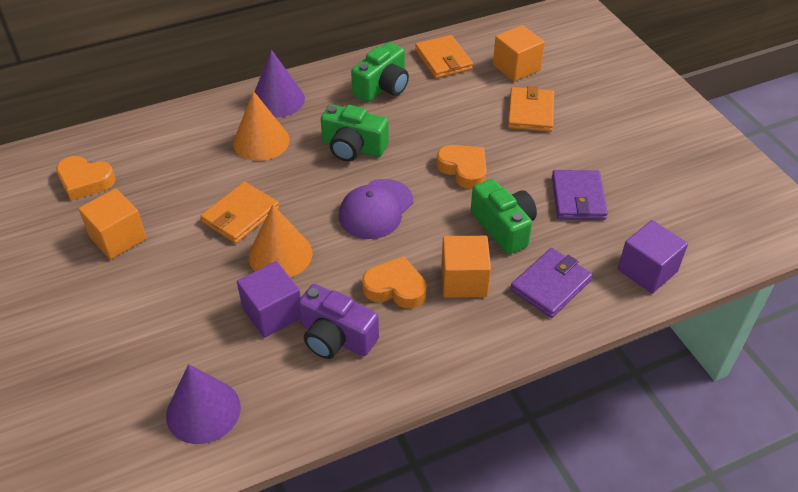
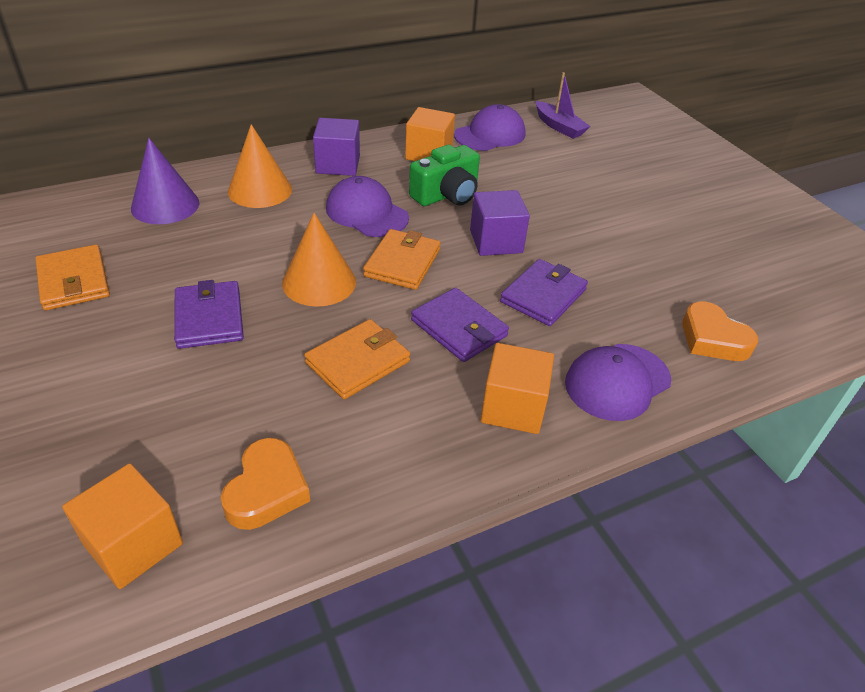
green camera: 3 -> 1
orange heart: 3 -> 2
purple boat: 0 -> 1
purple camera: 1 -> 0
purple cap: 1 -> 3
purple cone: 2 -> 1
purple wallet: 2 -> 3

